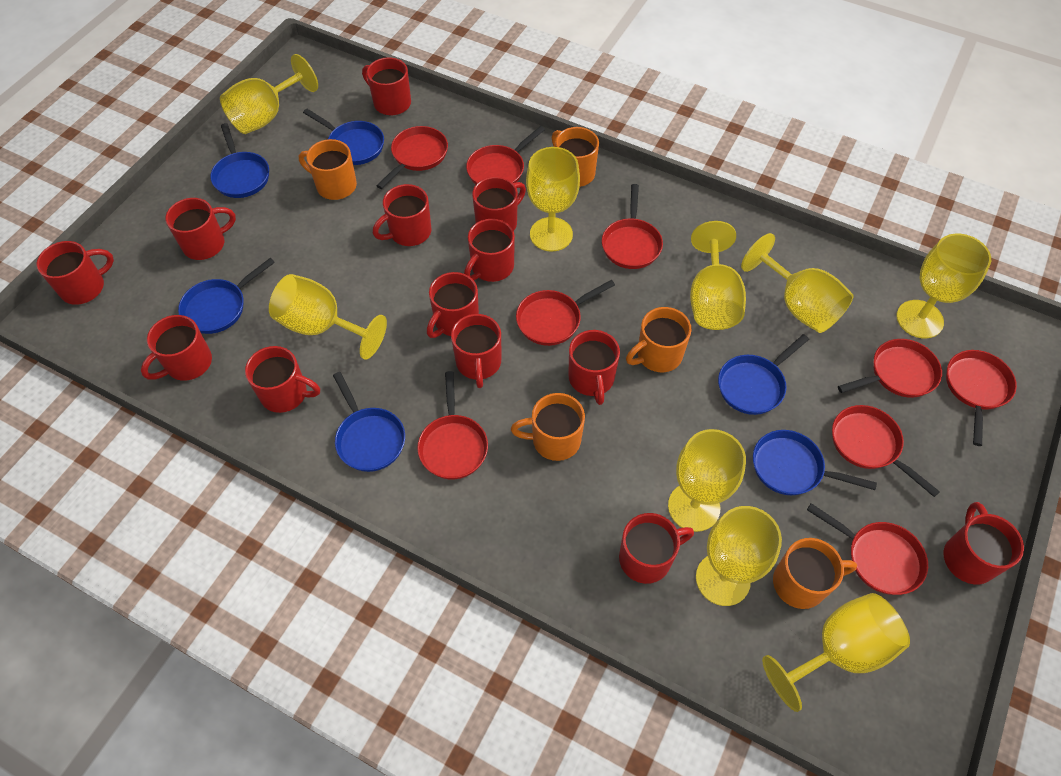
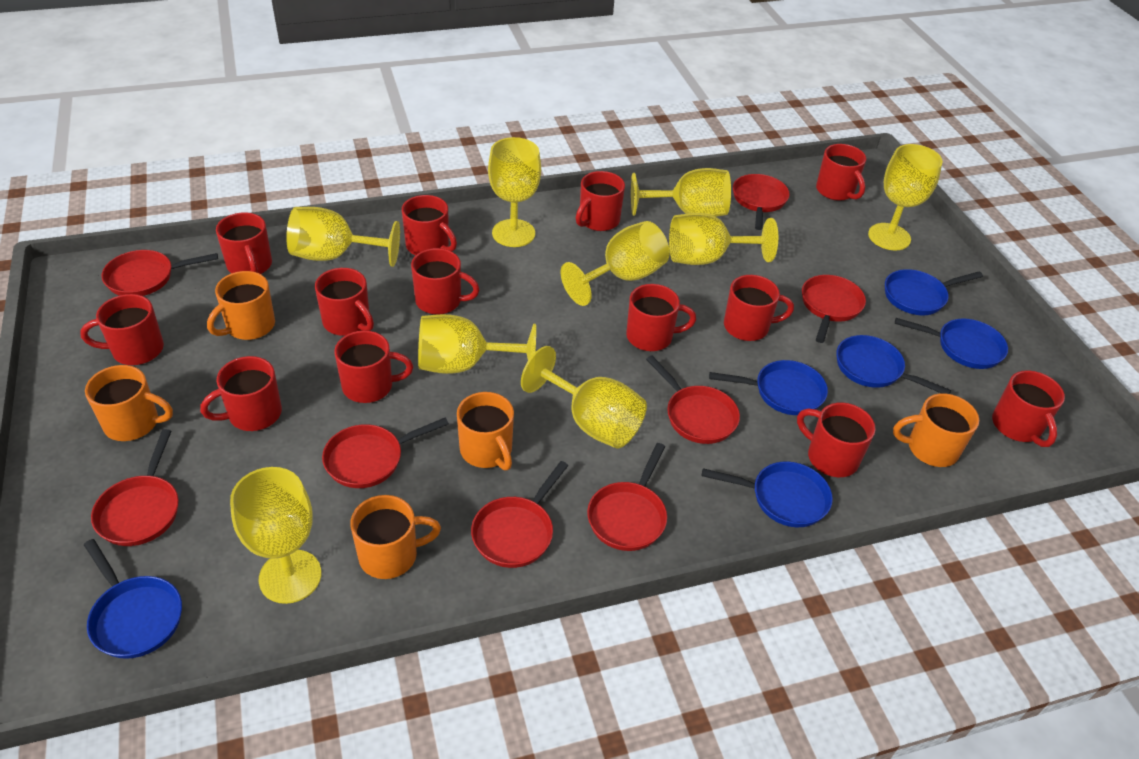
red pan: 9 -> 8

